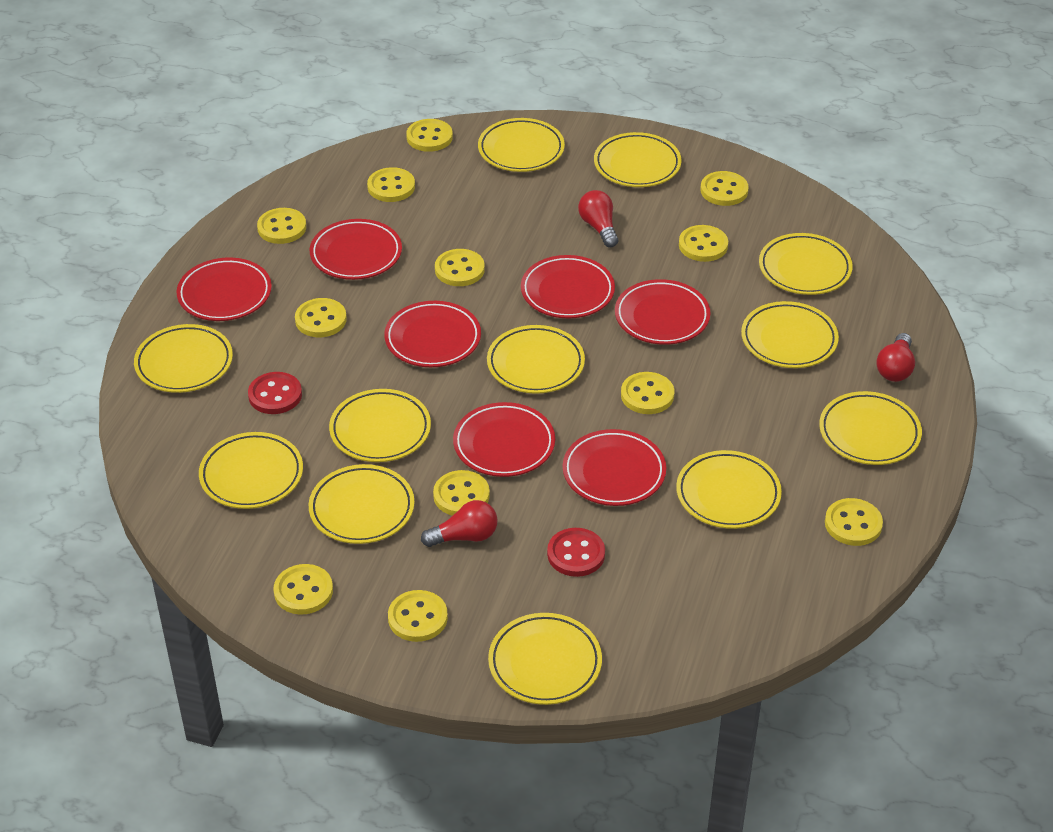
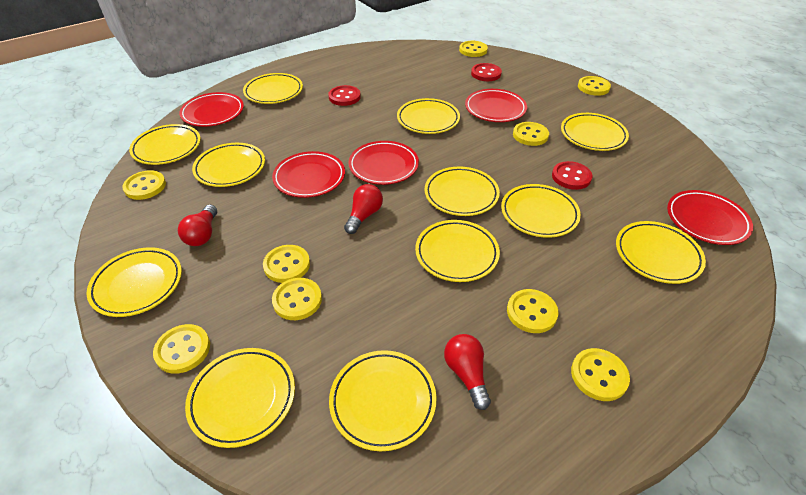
red button: 2 -> 3
red plate: 7 -> 5
yellow button: 12 -> 9

